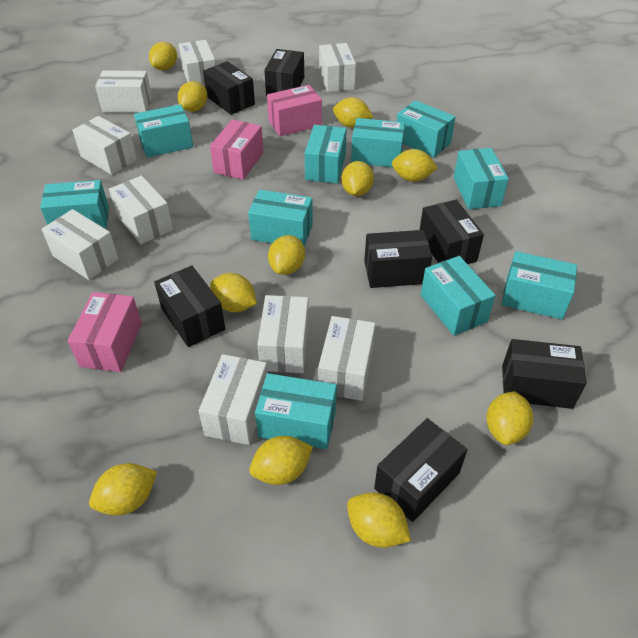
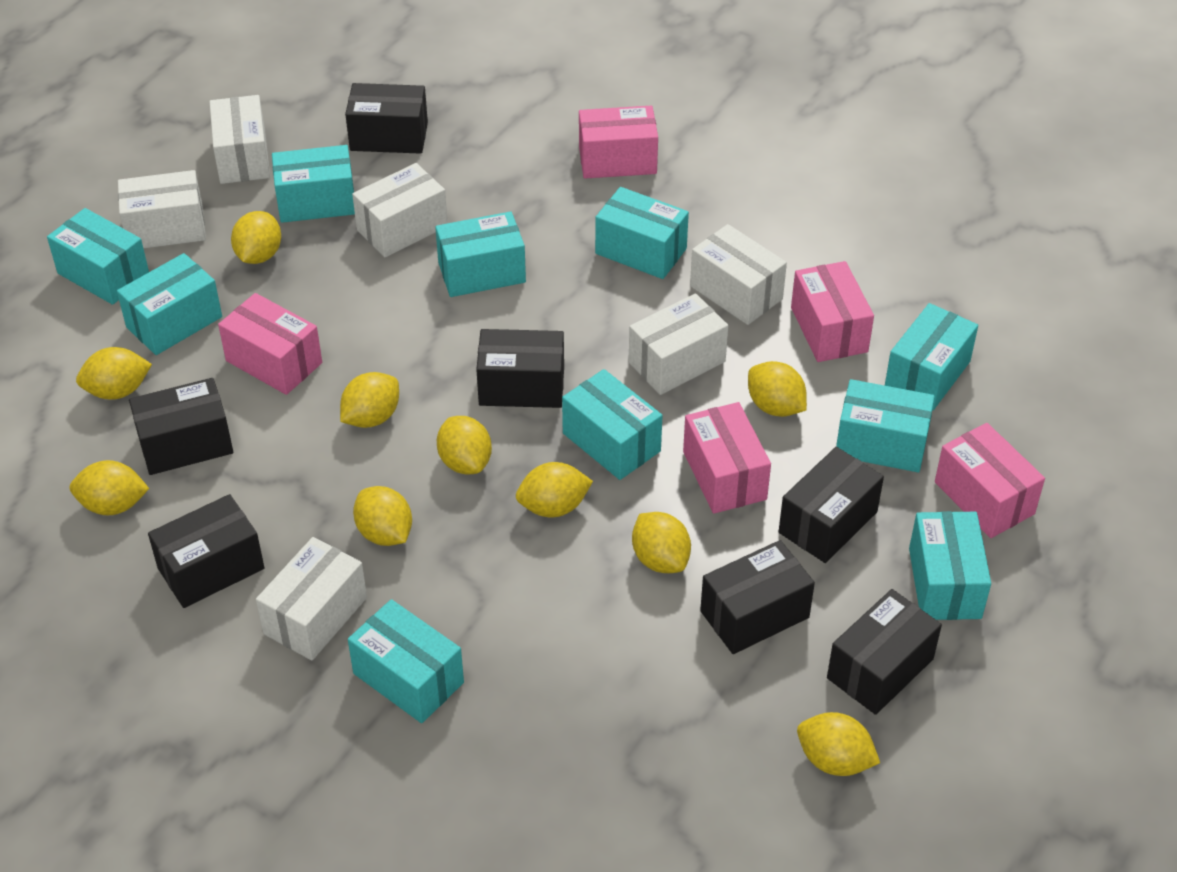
pink box: 3 -> 5
white box: 9 -> 6
yellow lemon: 11 -> 10

